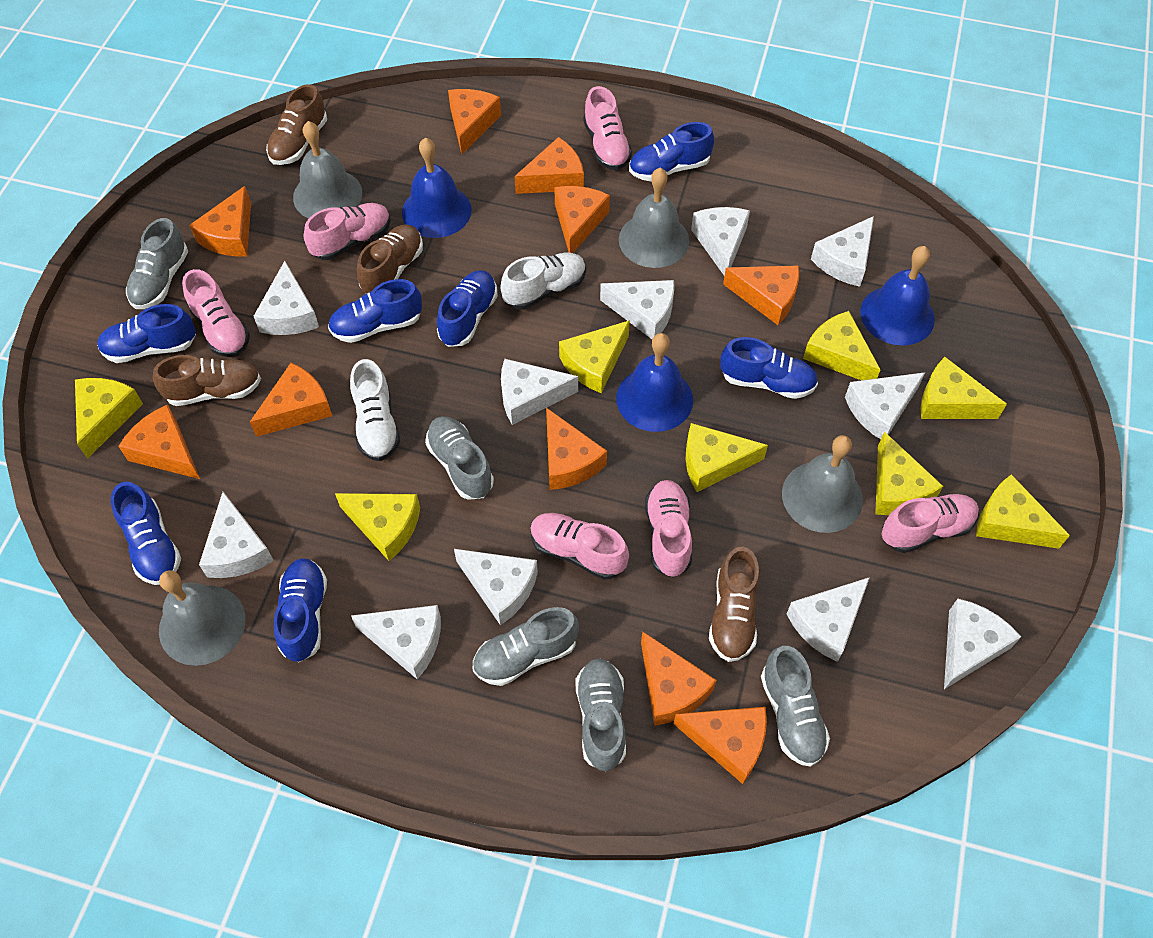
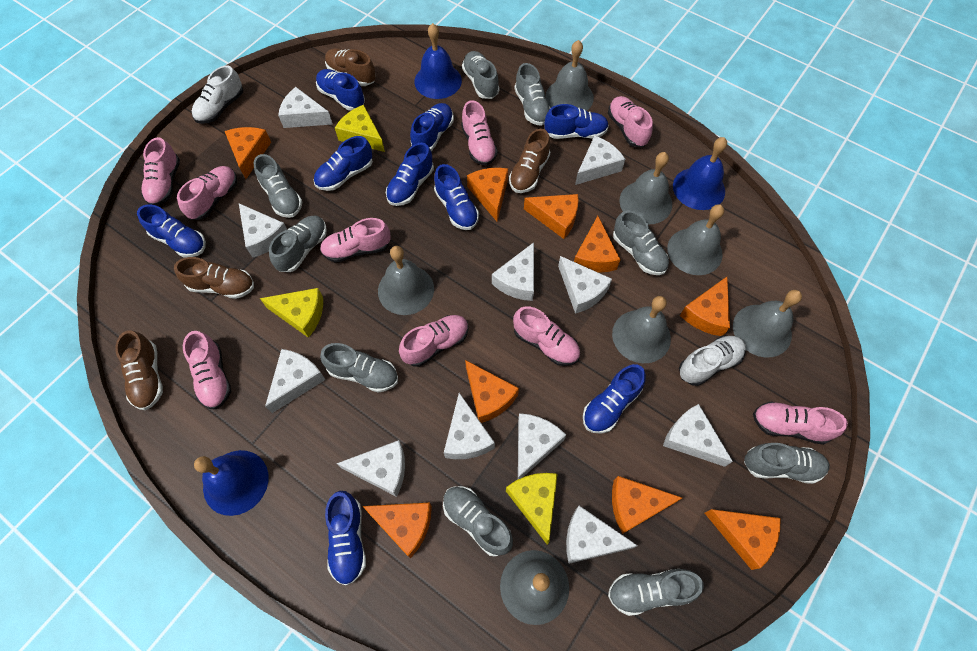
blue shoe: 7 -> 9
grey bell: 4 -> 7
grey shoe: 5 -> 9
orange cheese: 10 -> 9
pink shoe: 6 -> 9
yellow cheese: 8 -> 3

